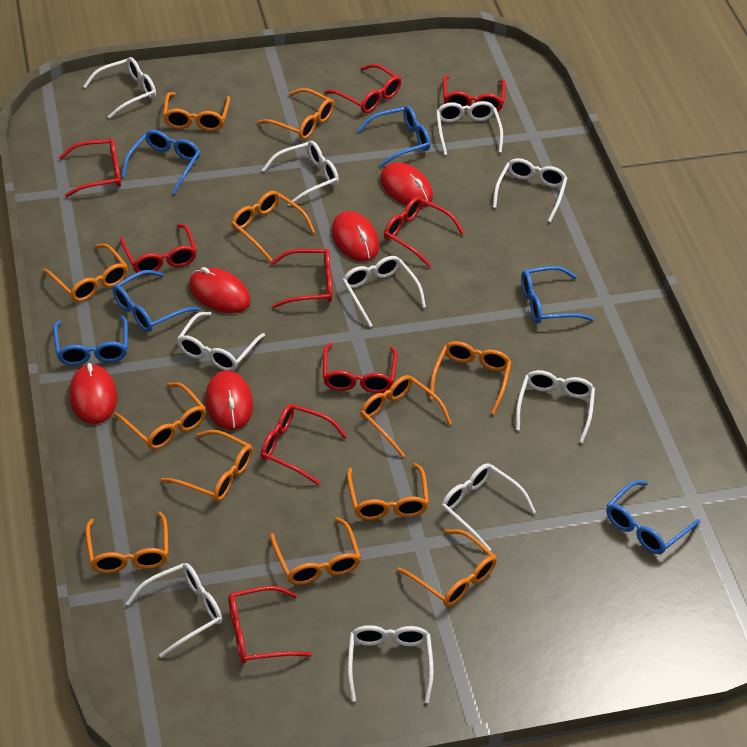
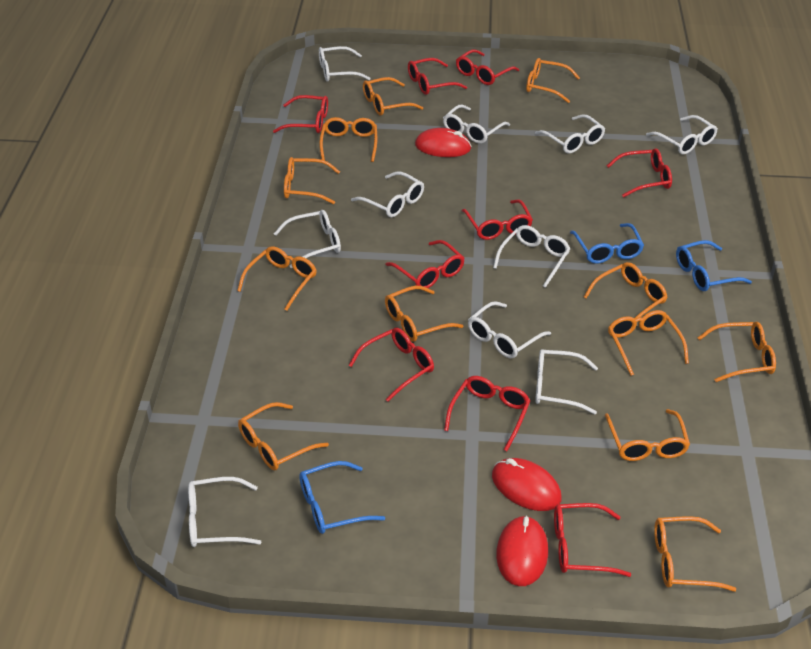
blue glasses: 6 -> 3
red mouse: 5 -> 3

